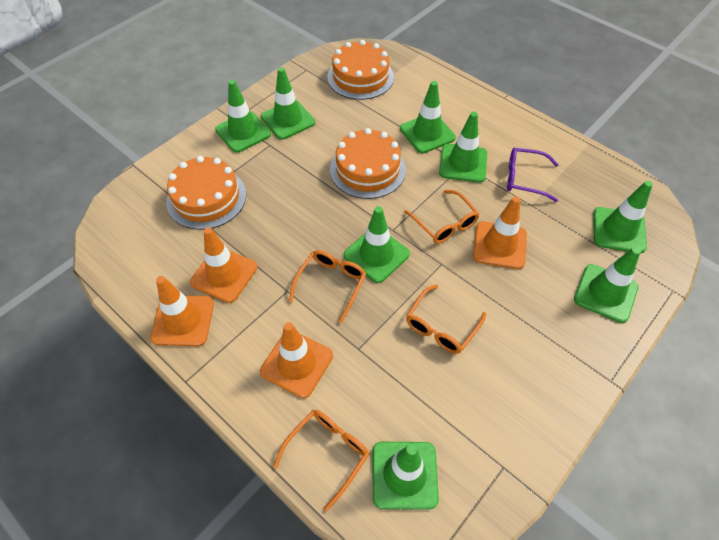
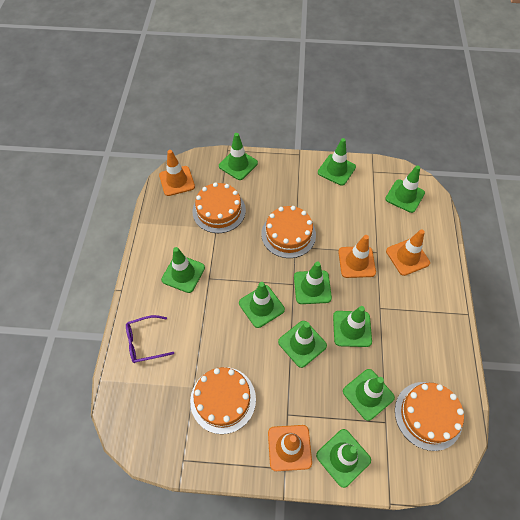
green traffic cone: 8 -> 10
orange cake: 3 -> 4
orange glasses: 4 -> 0

